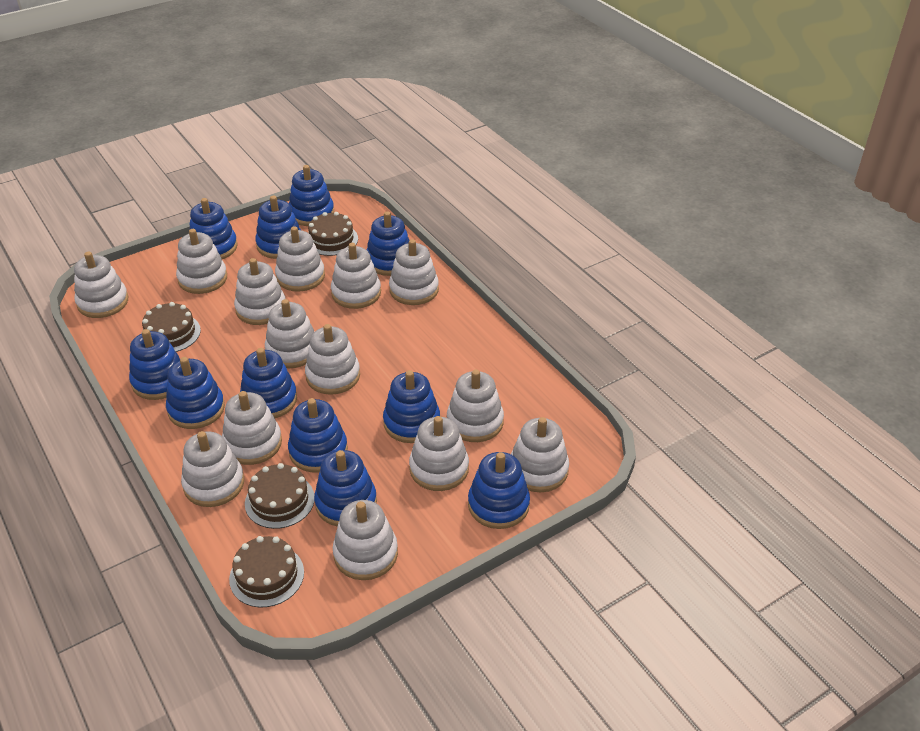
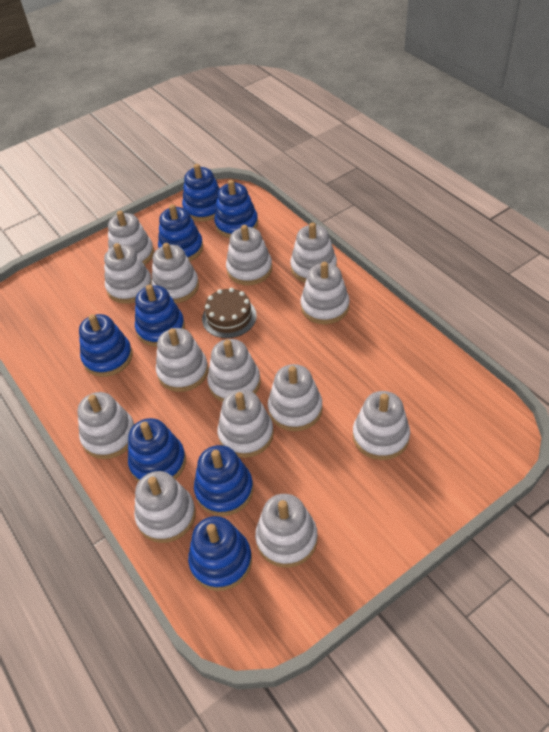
blue stacking toy: 11 -> 8
brown cake: 4 -> 1

